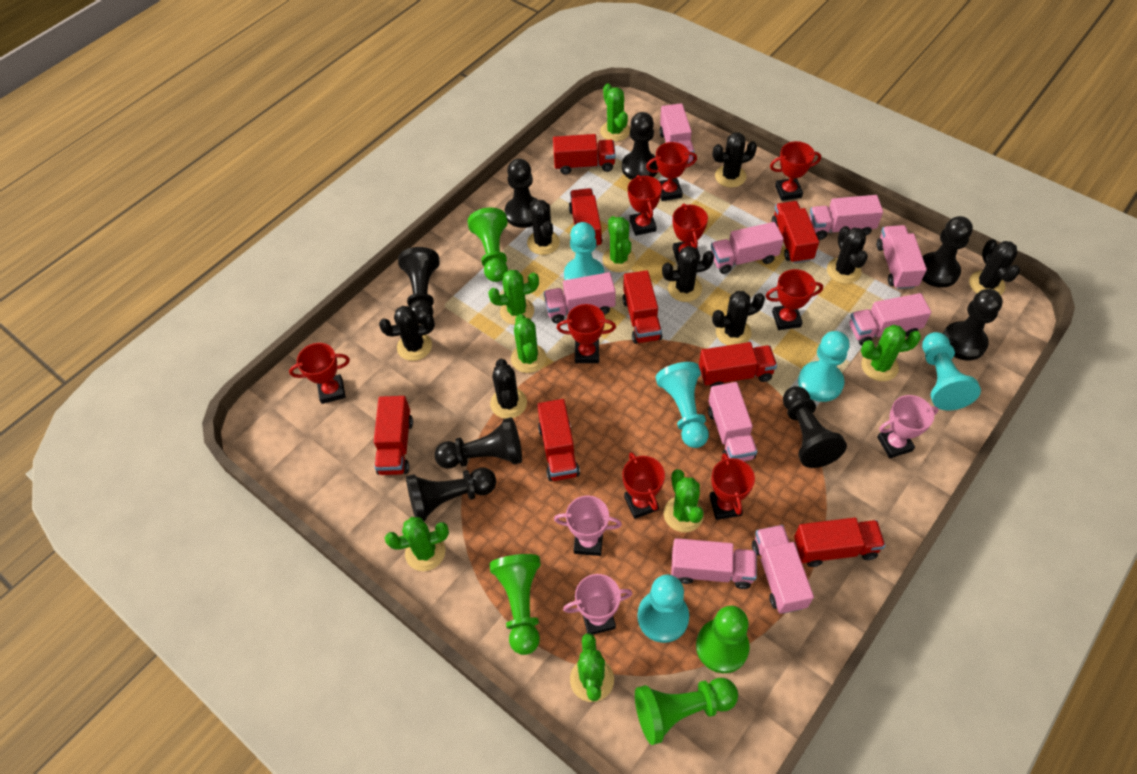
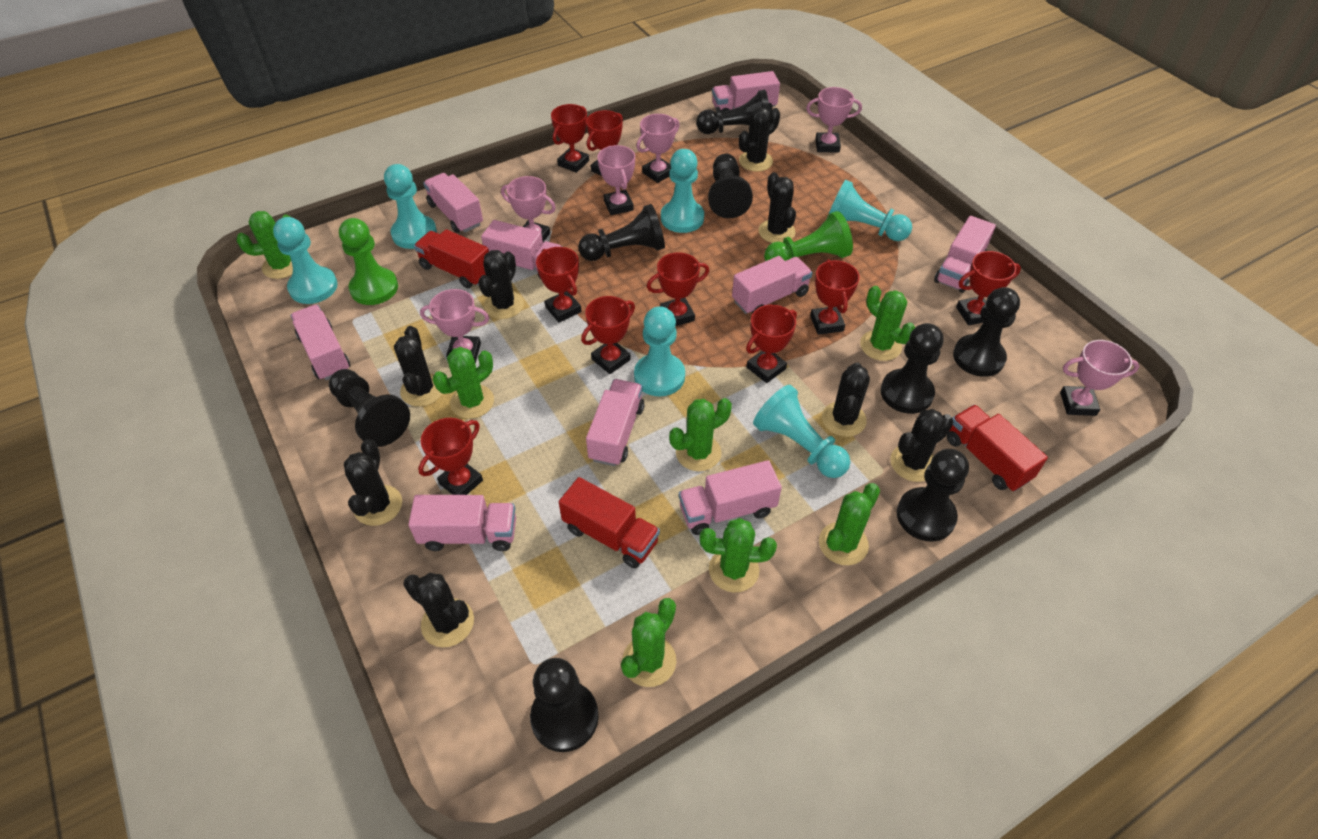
green cactus: 8 -> 7
green pawn: 4 -> 2
pink trophy: 3 -> 6
red truck: 8 -> 3
turquoise pawn: 5 -> 6

